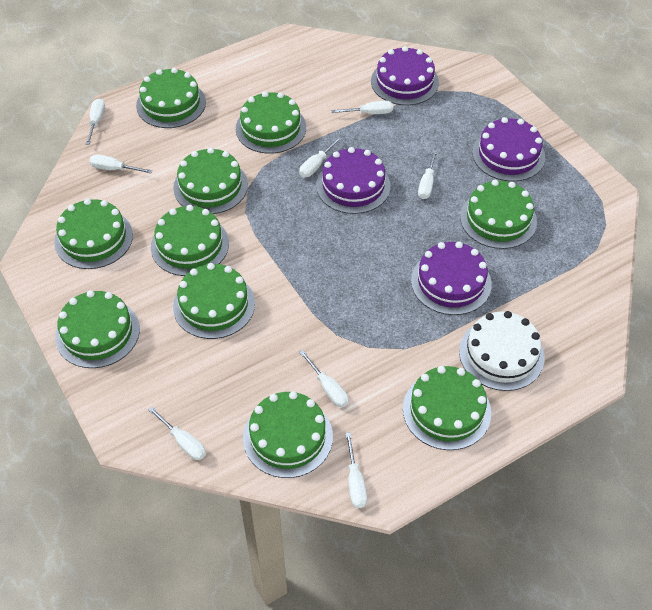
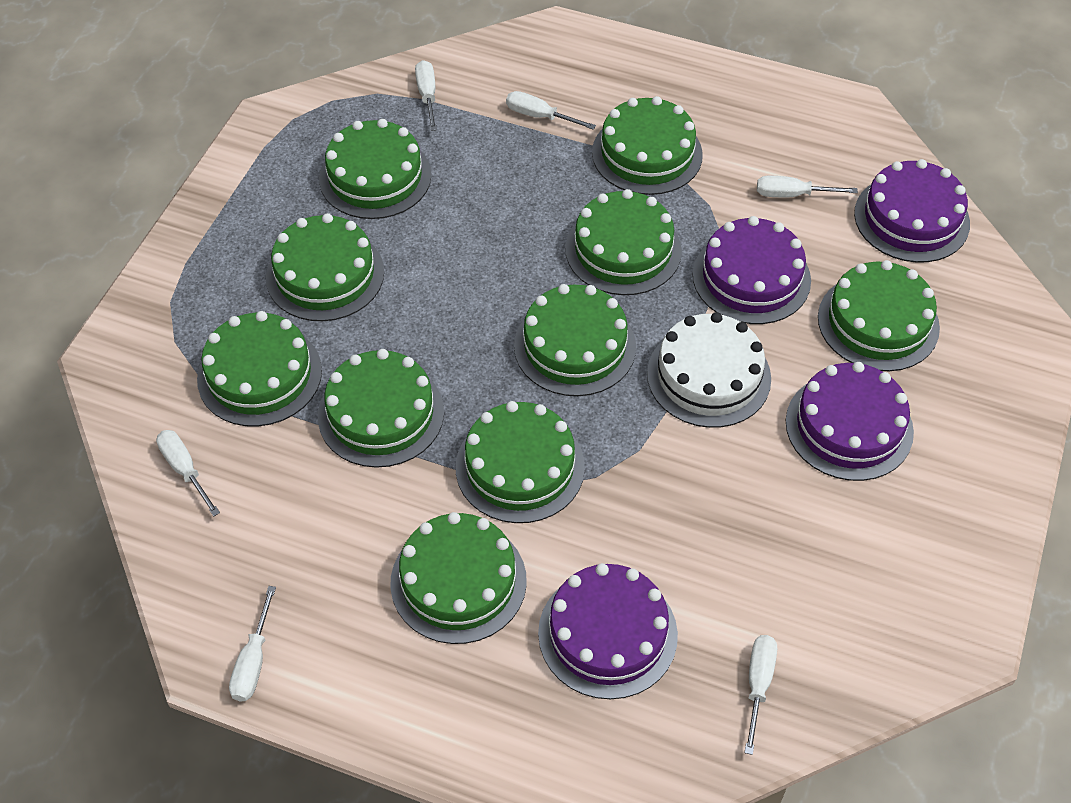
white screwdriver: 8 -> 6

